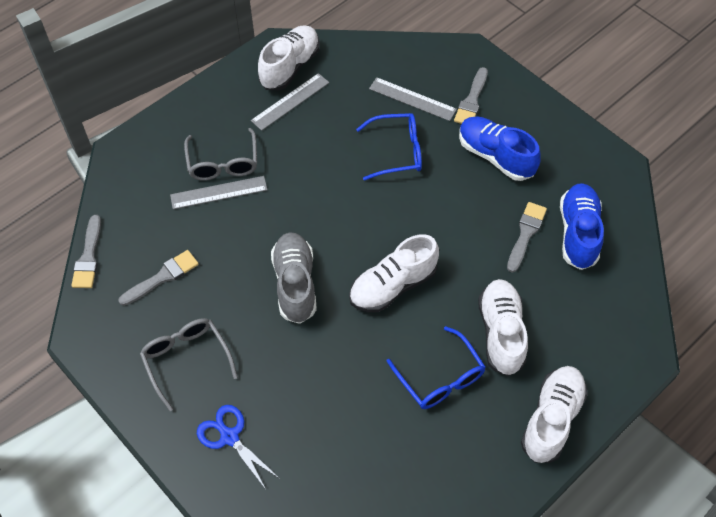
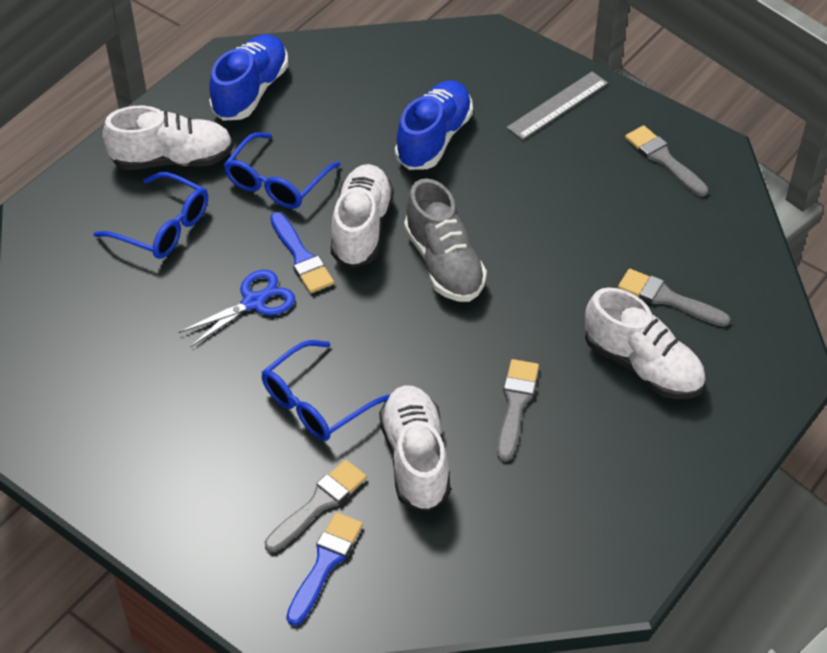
blue brush: 0 -> 2
blue glasses: 2 -> 3
grey glasses: 2 -> 0
grey ruler: 3 -> 1

